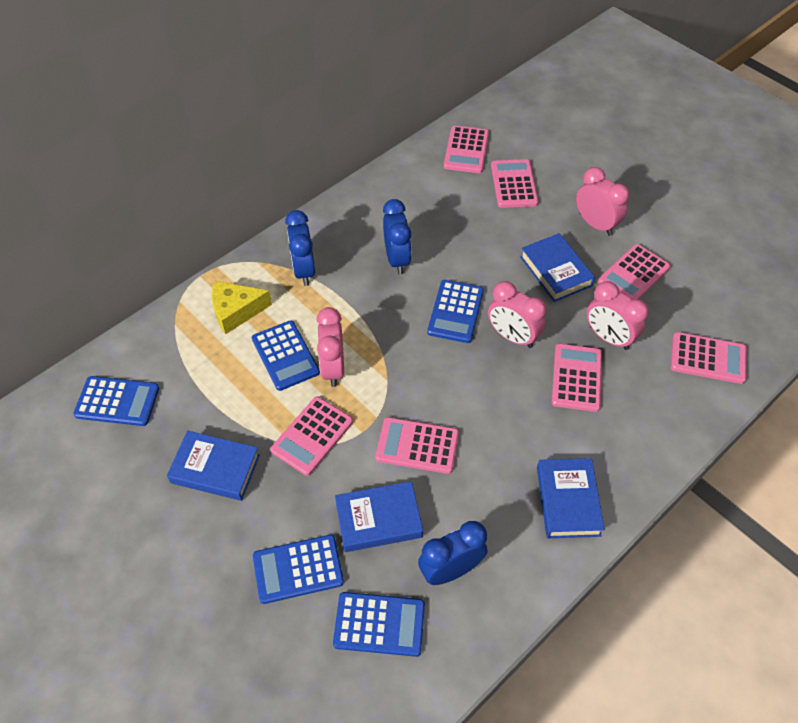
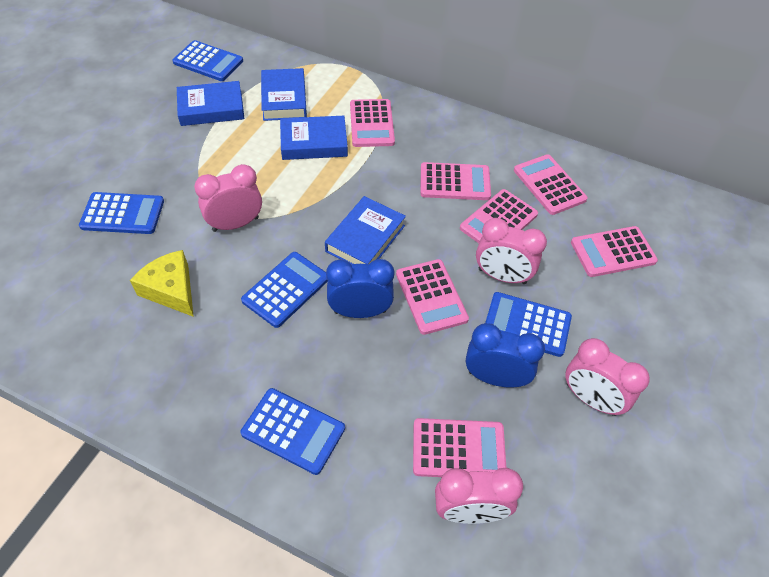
blue clock: 3 -> 2

